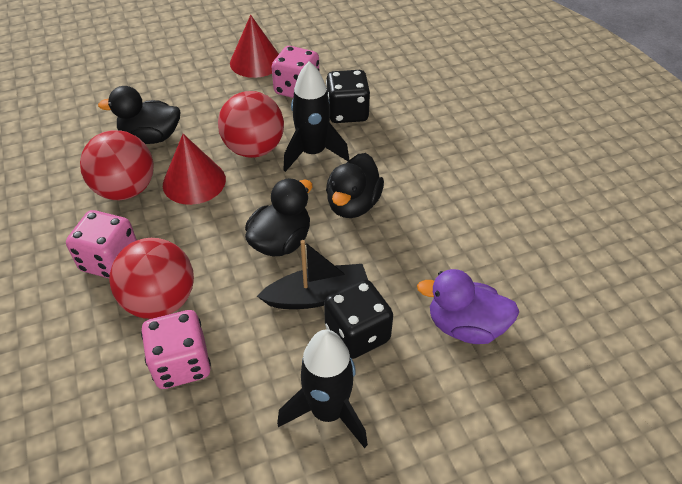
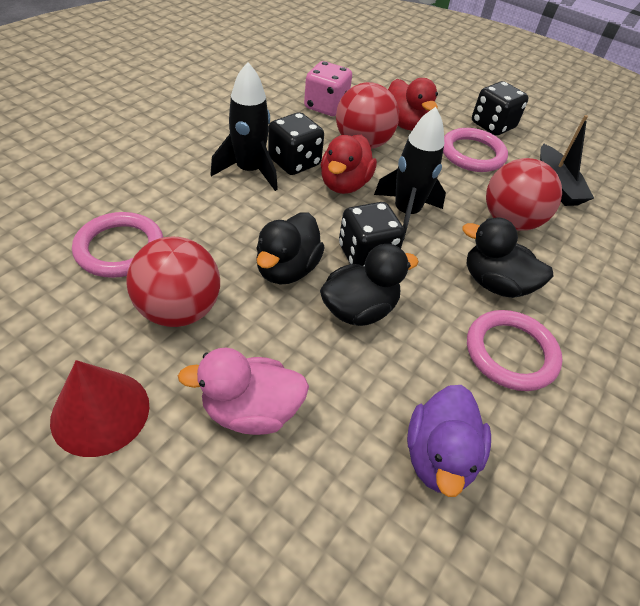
black dice: 2 -> 3
pink dice: 3 -> 1
pink duck: 0 -> 1
pink ring: 0 -> 3
red cone: 2 -> 1
red duck: 0 -> 2

